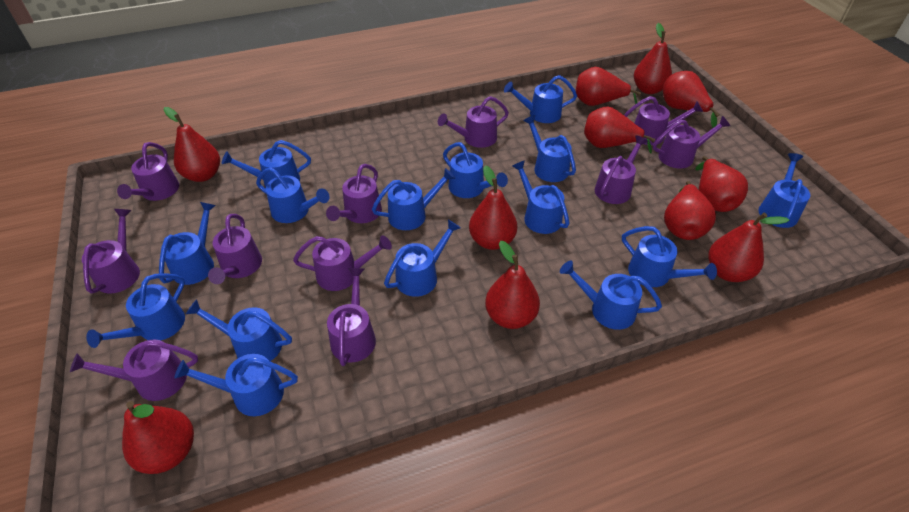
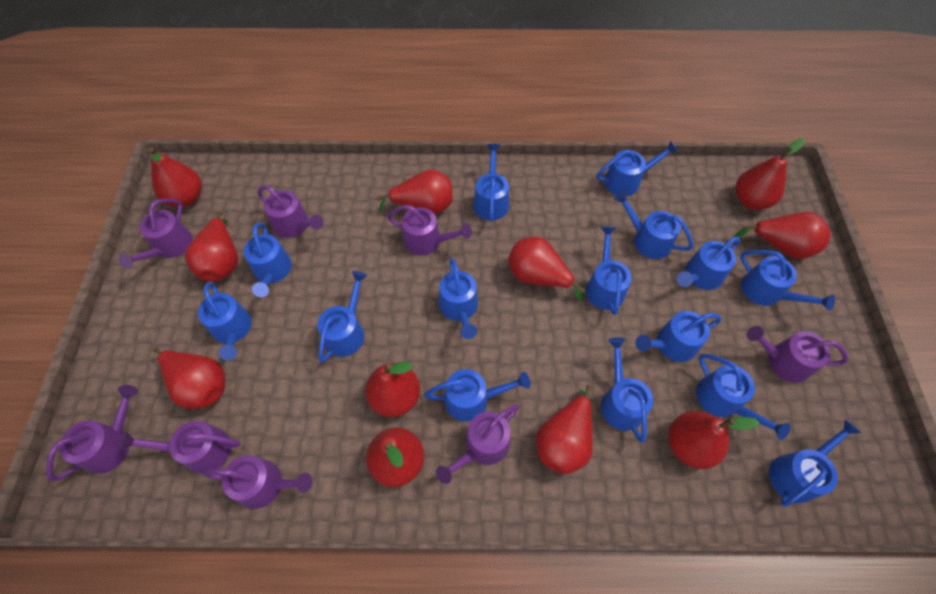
purple watering can: 11 -> 8

